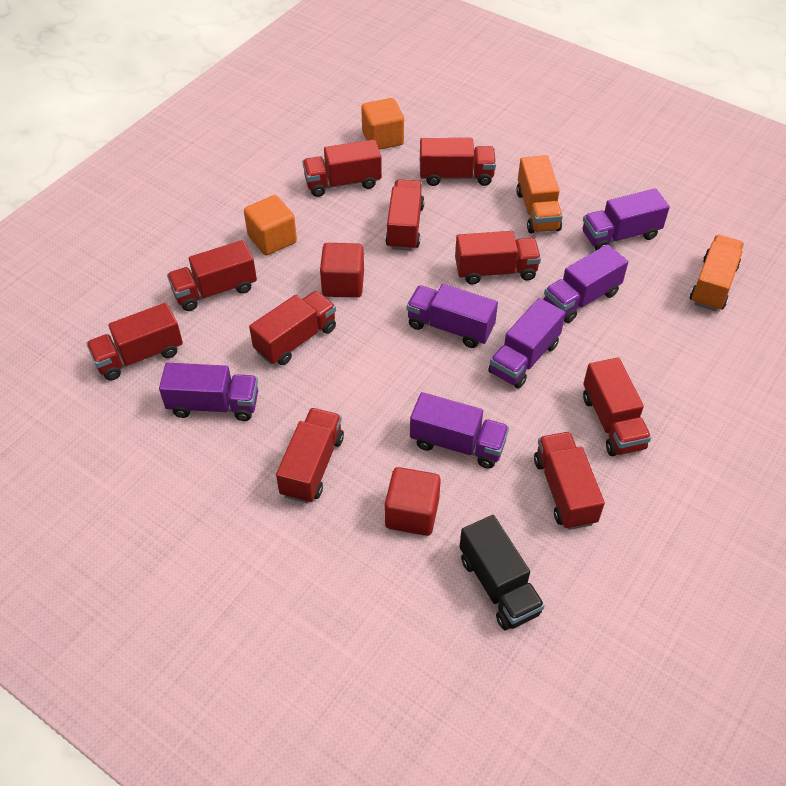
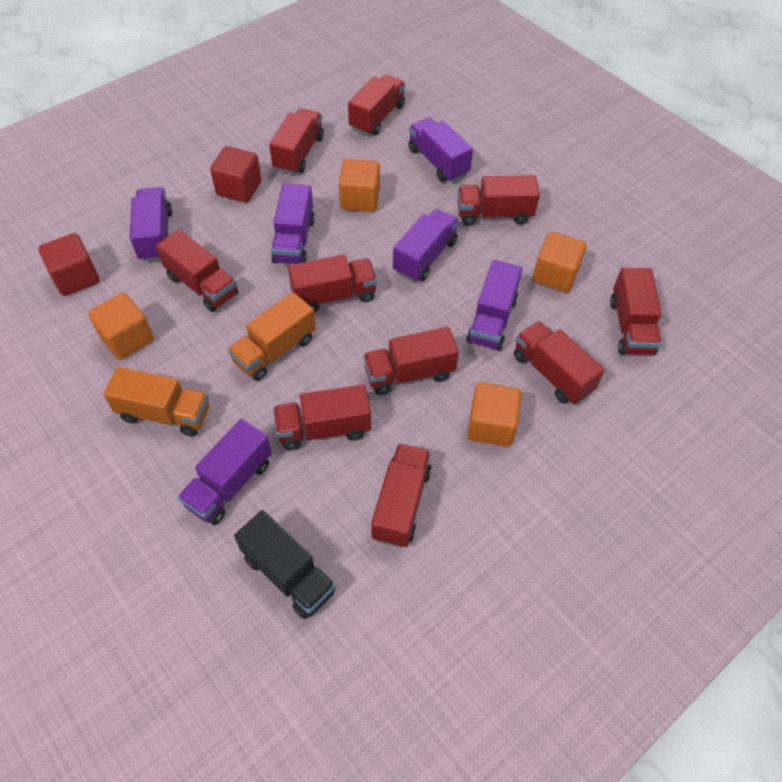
orange cube: 2 -> 4

